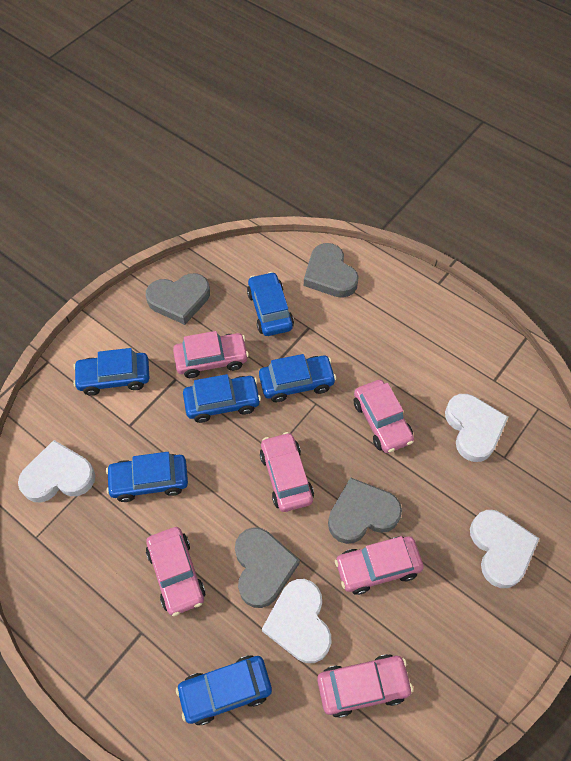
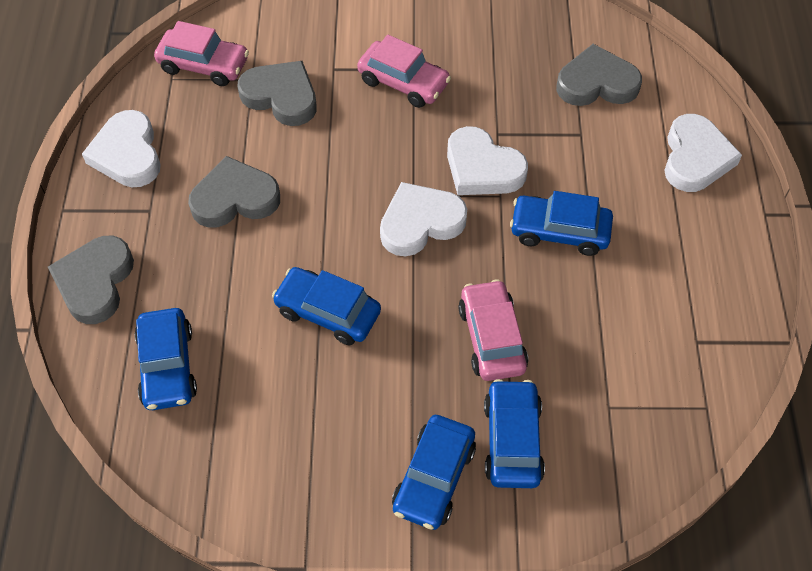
blue car: 6 -> 5
pink car: 6 -> 3

